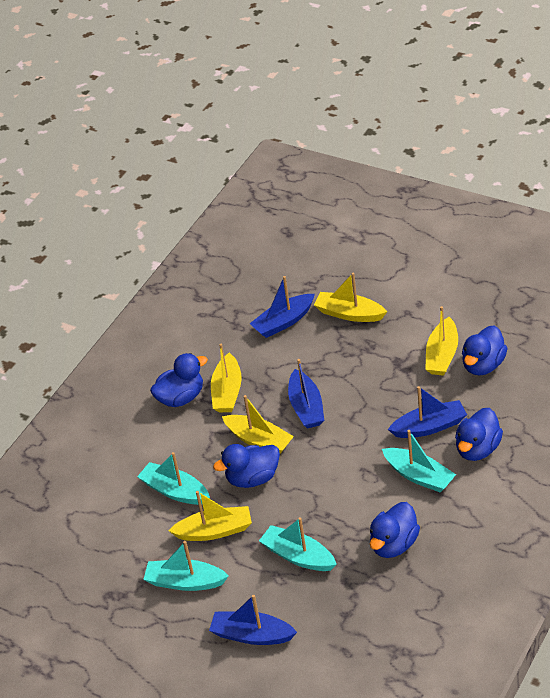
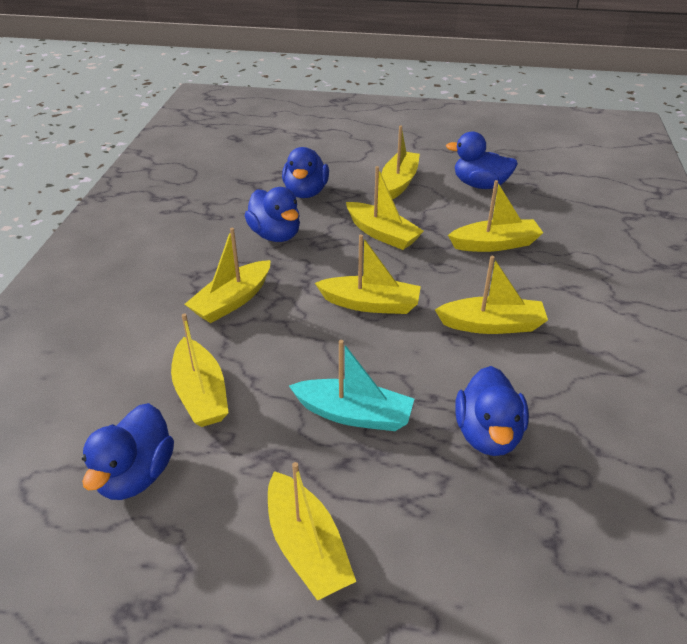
blue boat: 4 -> 0
turquoise boat: 4 -> 1
yellow boat: 5 -> 8

